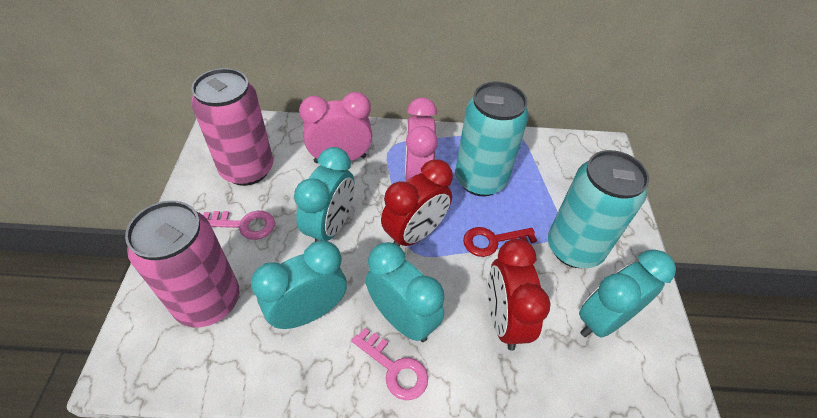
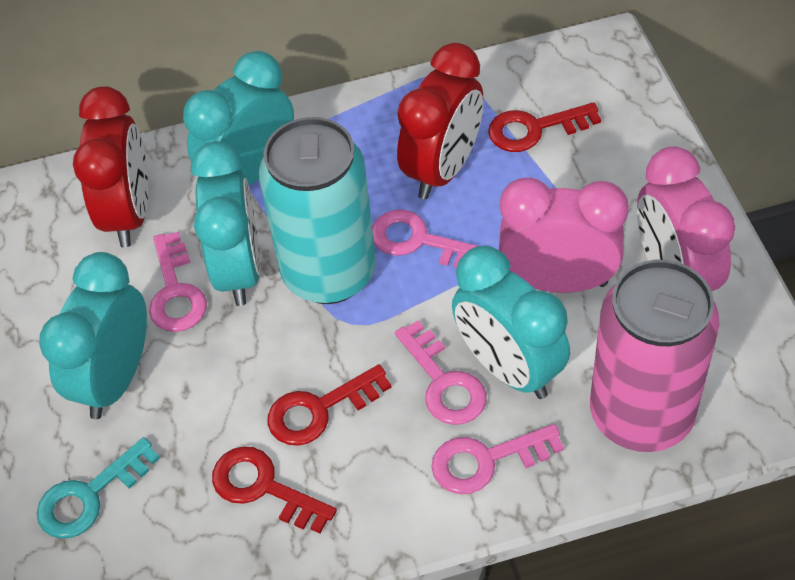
pink can: 2 -> 1
pink key: 2 -> 4
red key: 1 -> 3
turquoise can: 2 -> 1
turquoise key: 0 -> 1

